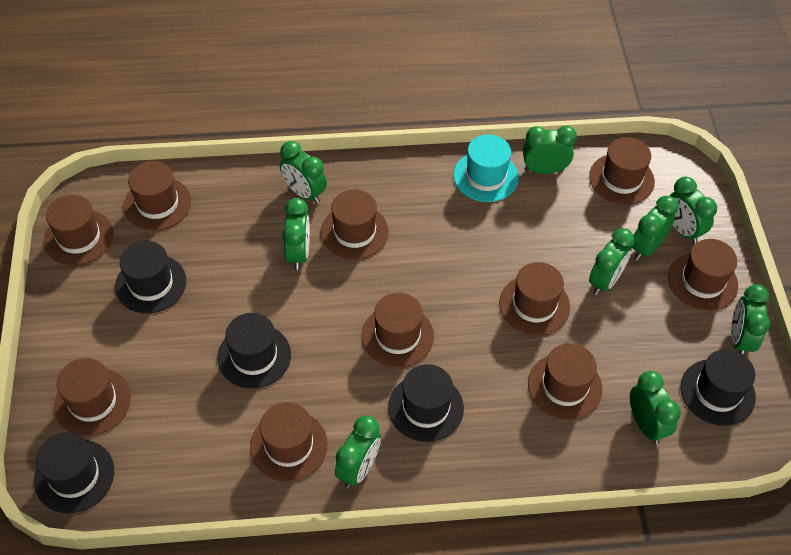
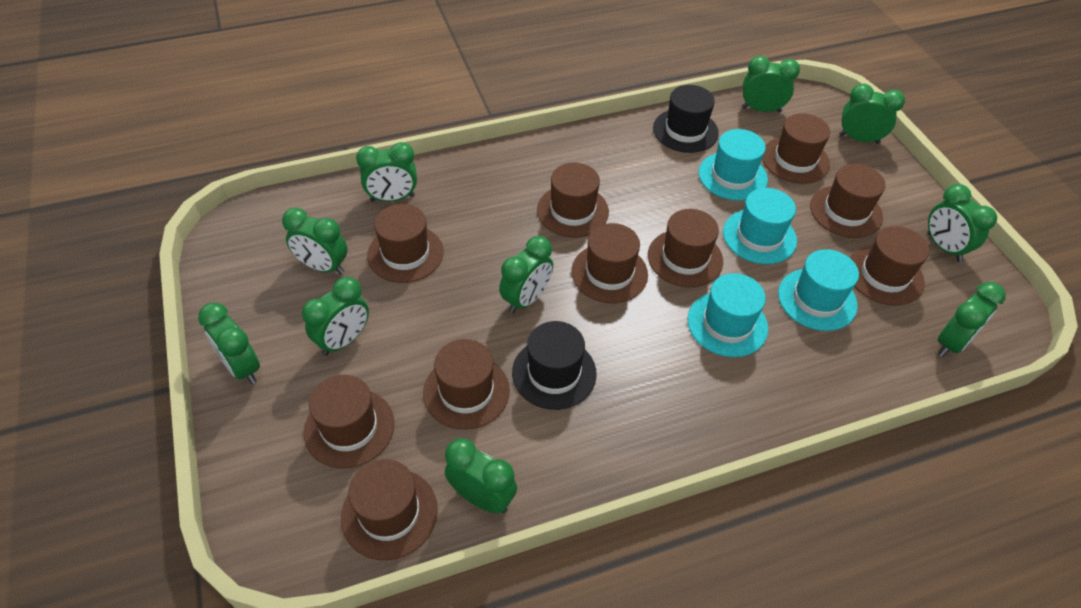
black hat: 5 -> 2
green clock: 9 -> 10
turquoise hat: 1 -> 4

